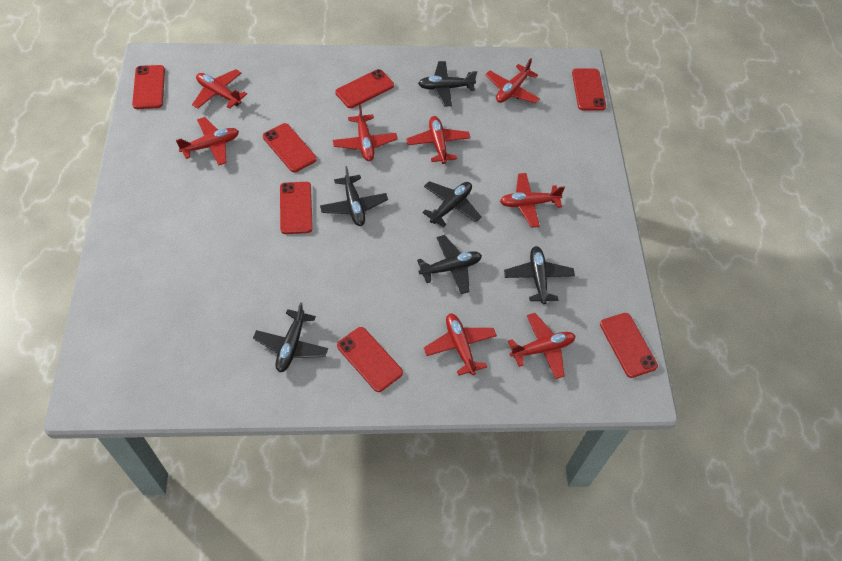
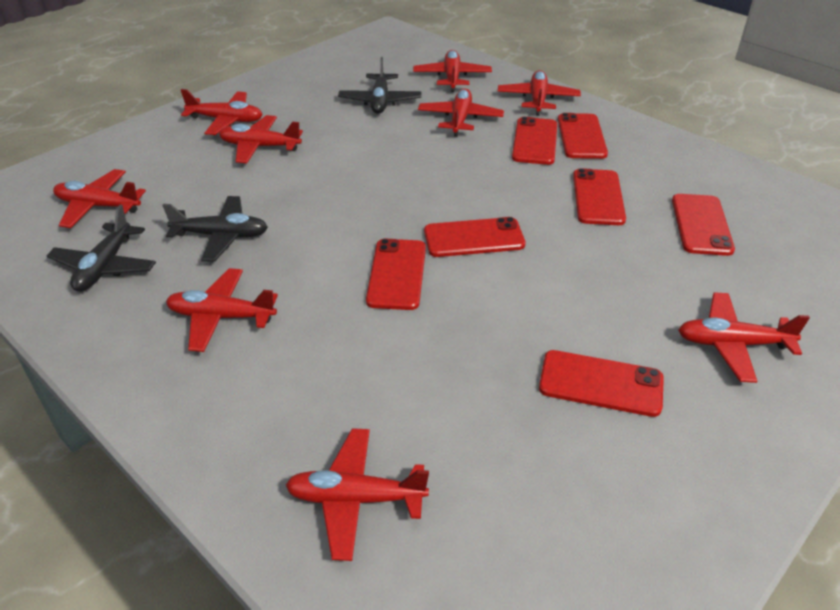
black plane: 6 -> 3
red plane: 8 -> 9

